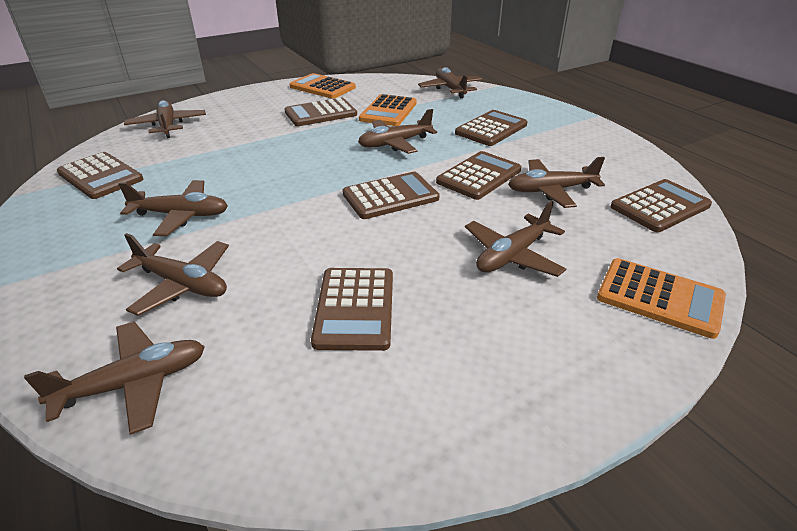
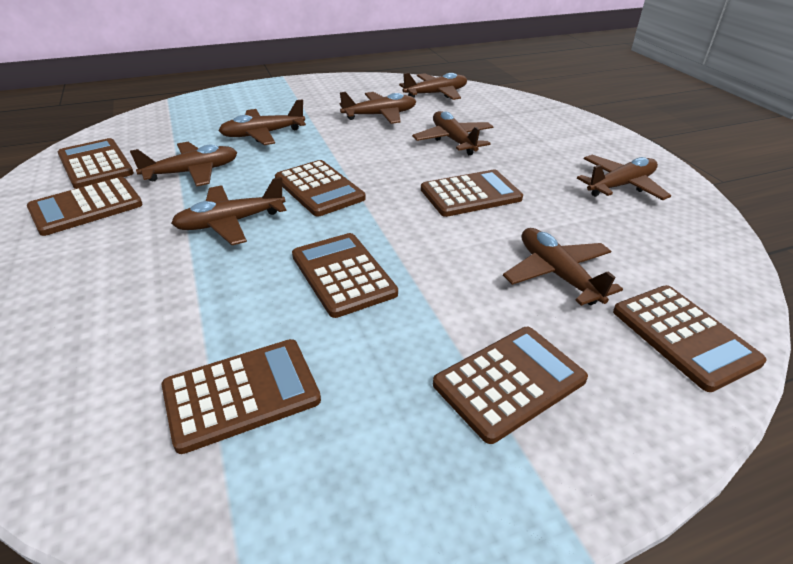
brown calculator: 7 -> 8
orange calculator: 3 -> 0

